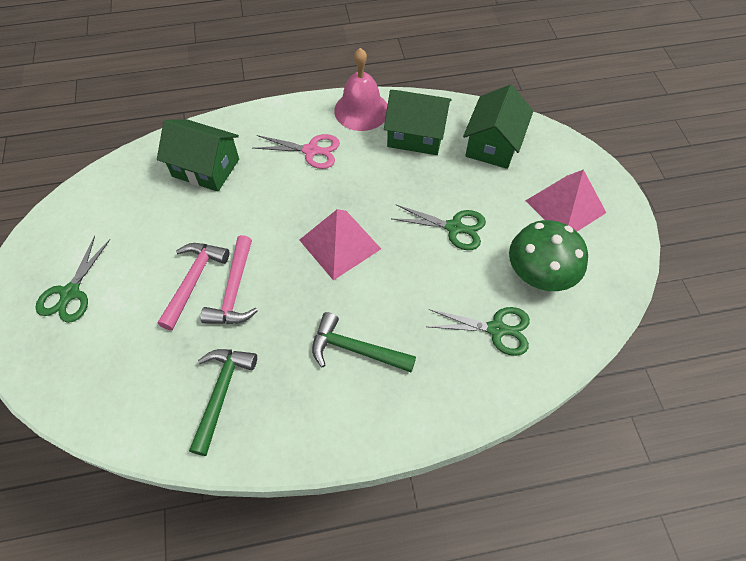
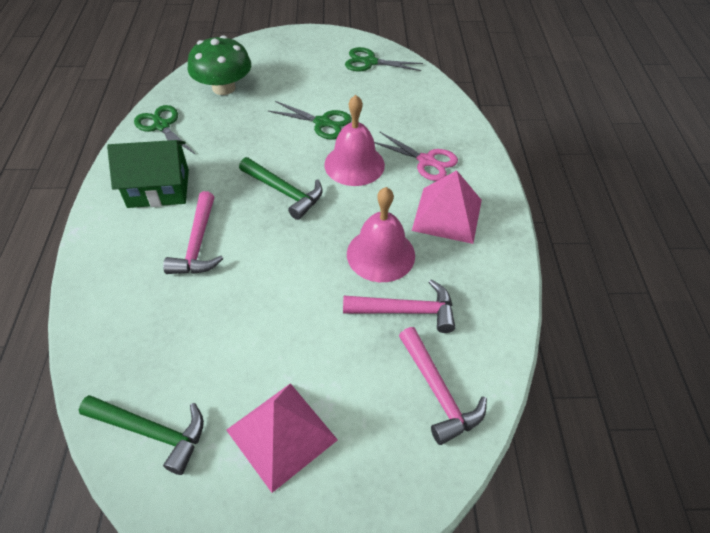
green house: 3 -> 1
pink bell: 1 -> 2
pink hammer: 2 -> 3

